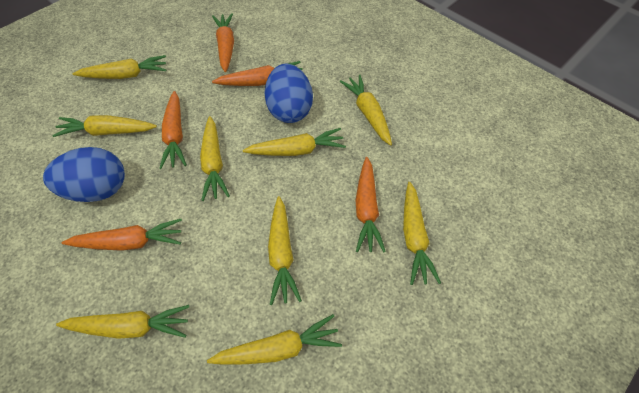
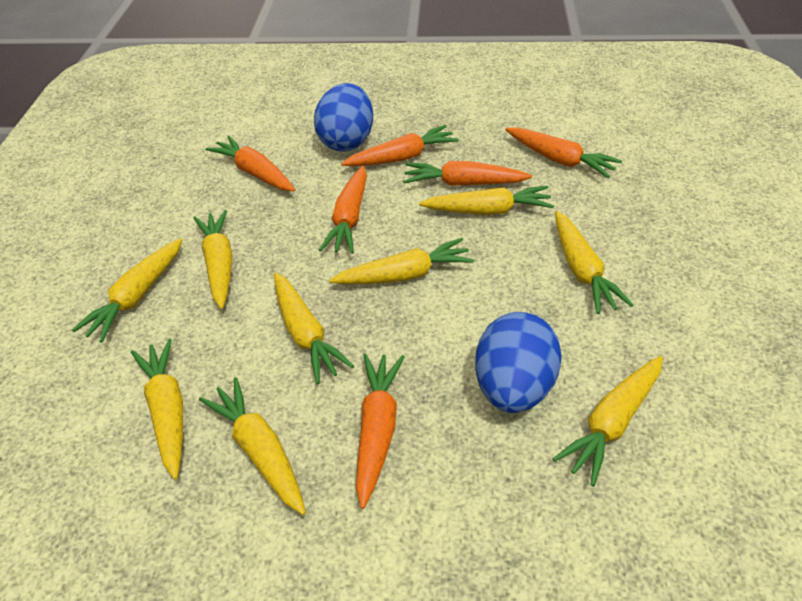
orange carrot: 5 -> 6

